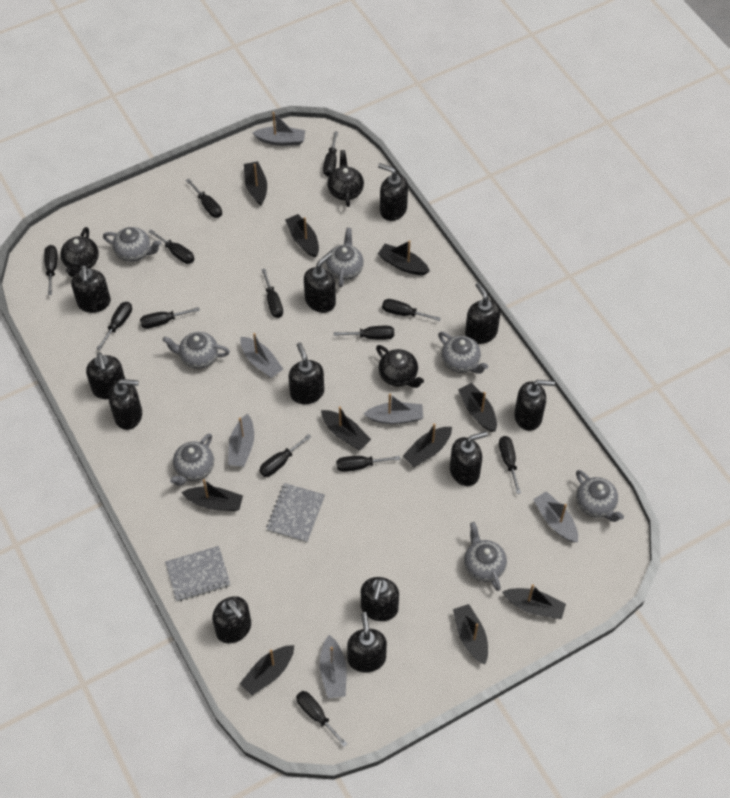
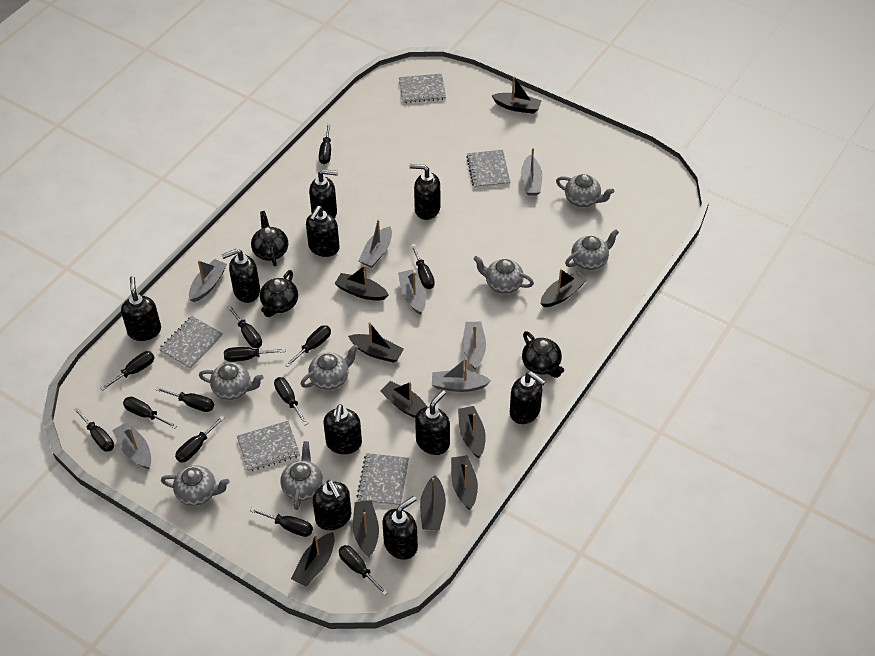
black soap dispenser: 12 -> 10
grey boat: 6 -> 7
grey notebook: 2 -> 5

